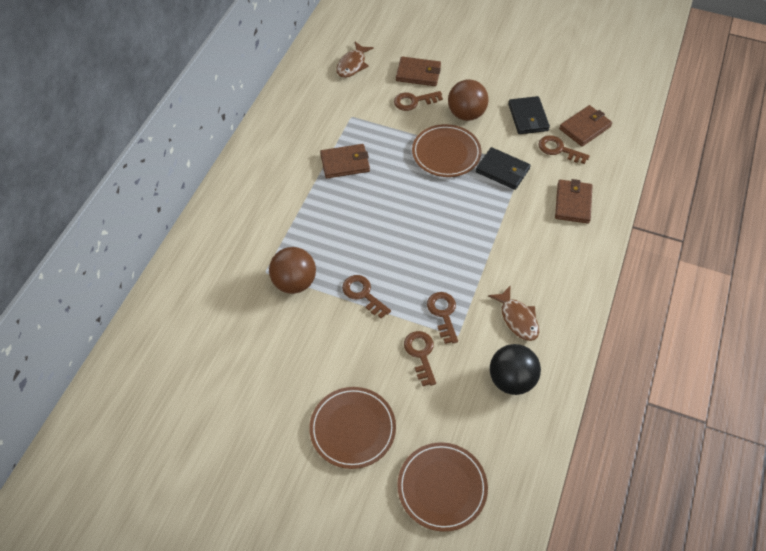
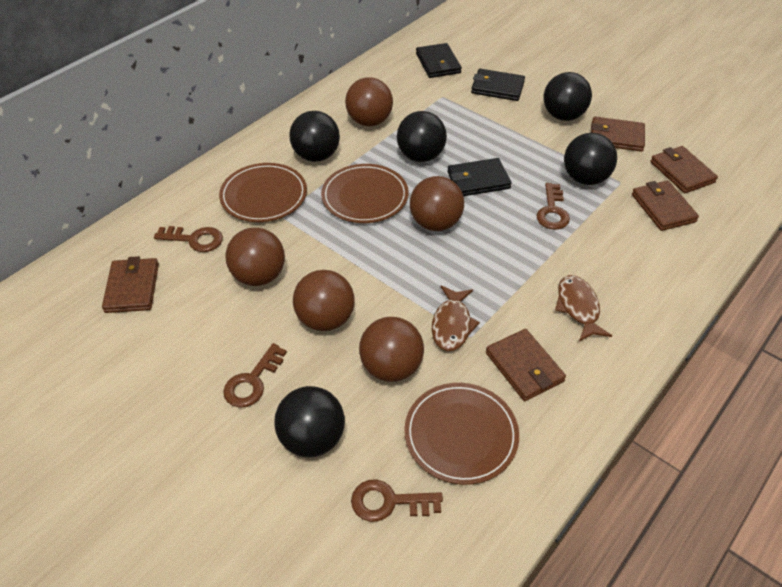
black ball: 1 -> 5
black wallet: 2 -> 3
brown ball: 2 -> 5
brown key: 5 -> 4
brown wallet: 4 -> 5

